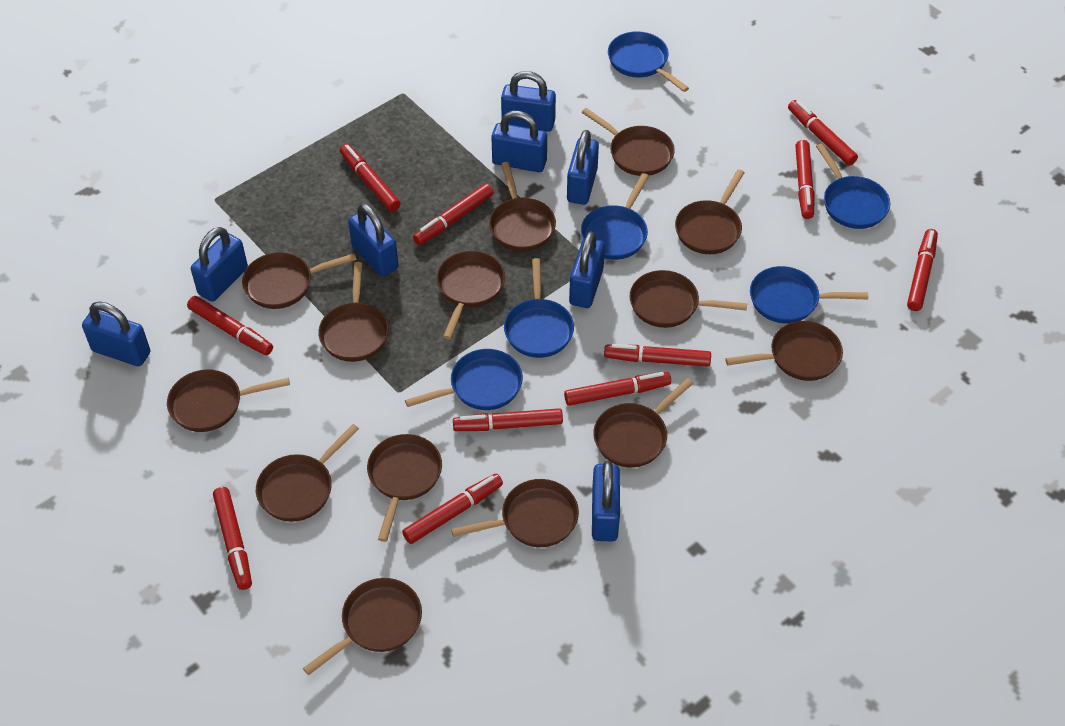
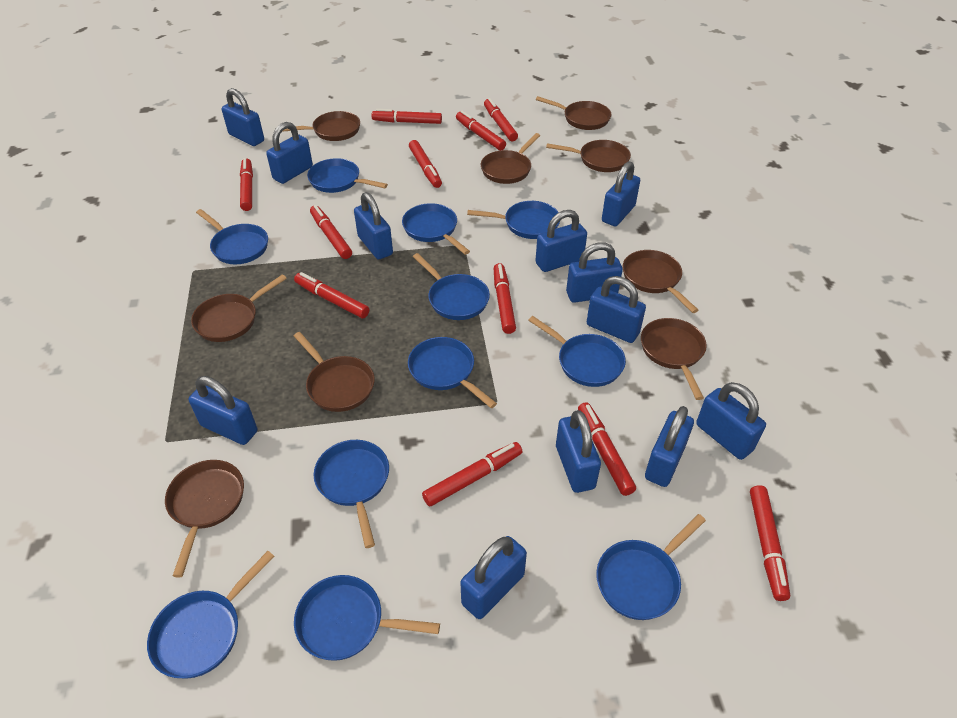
blue padlock: 8 -> 12
blue pan: 6 -> 11
brown pan: 14 -> 9

